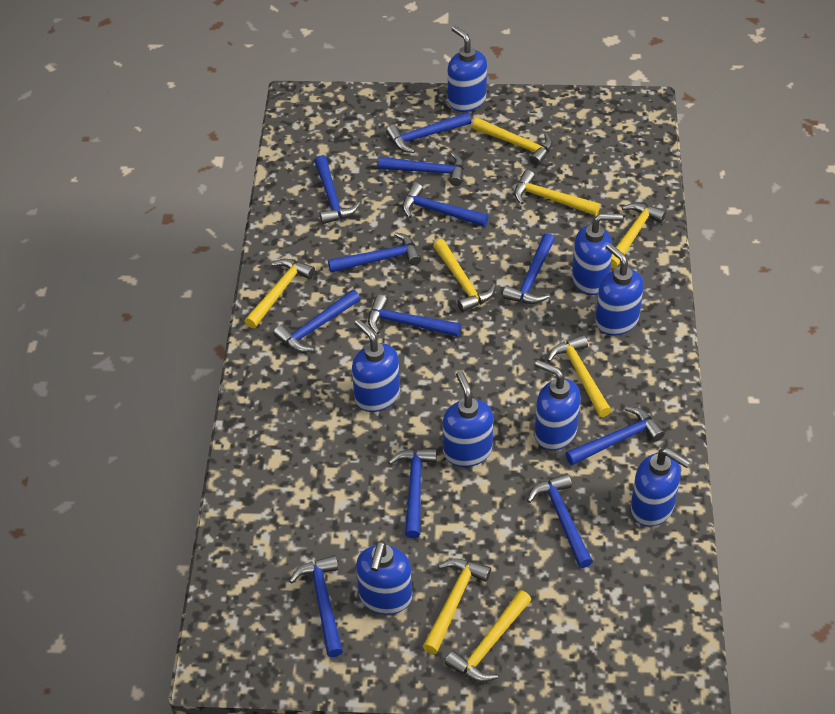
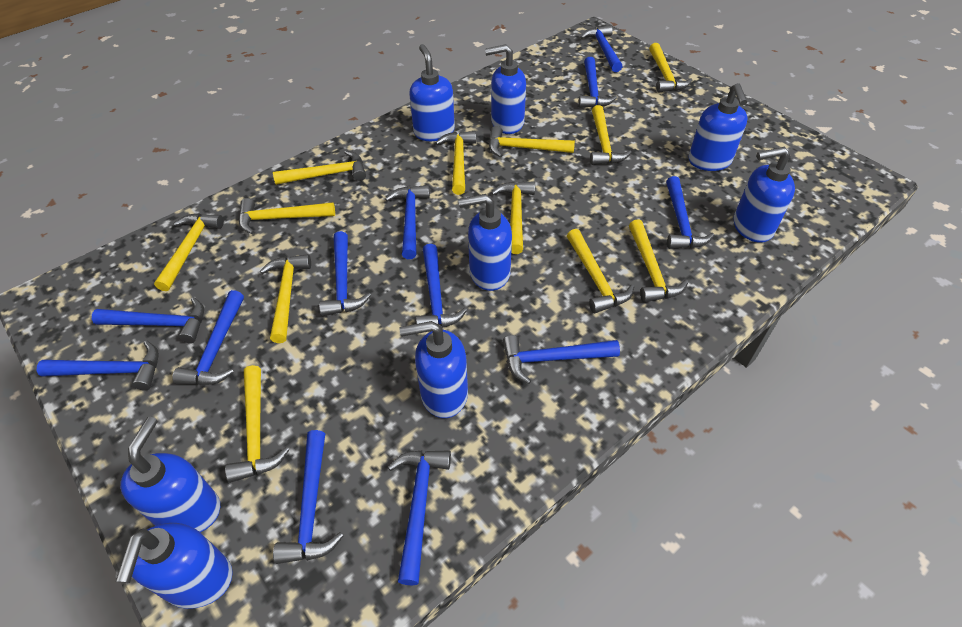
yellow hammer: 8 -> 12

